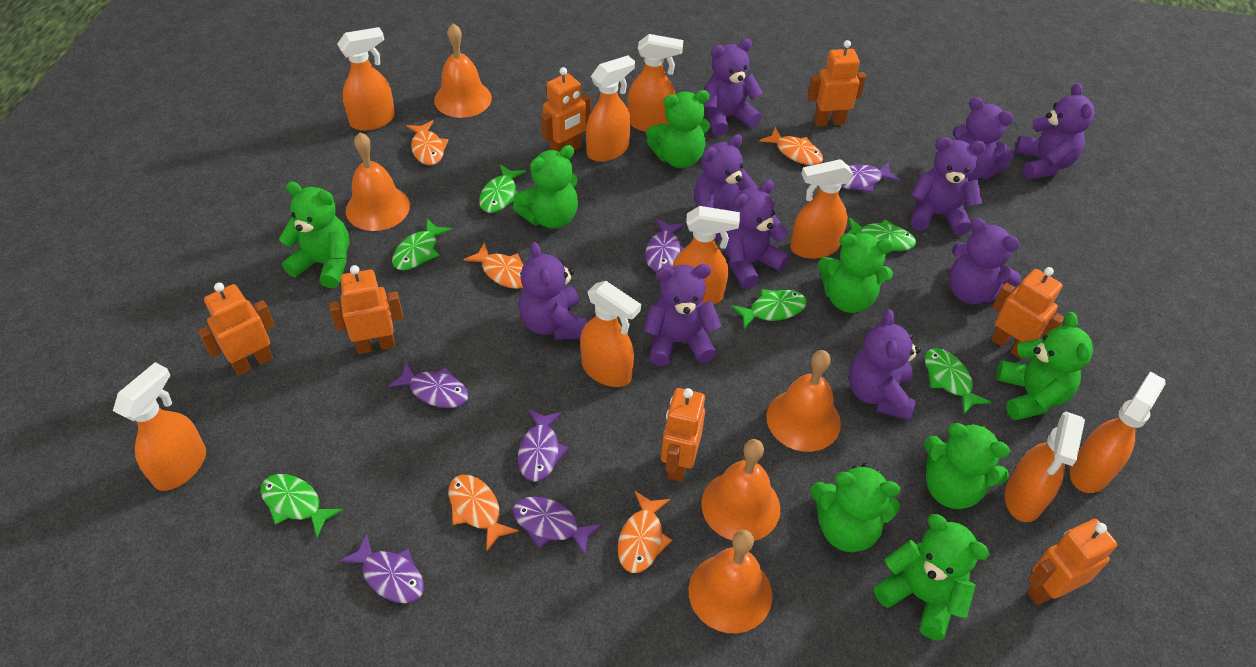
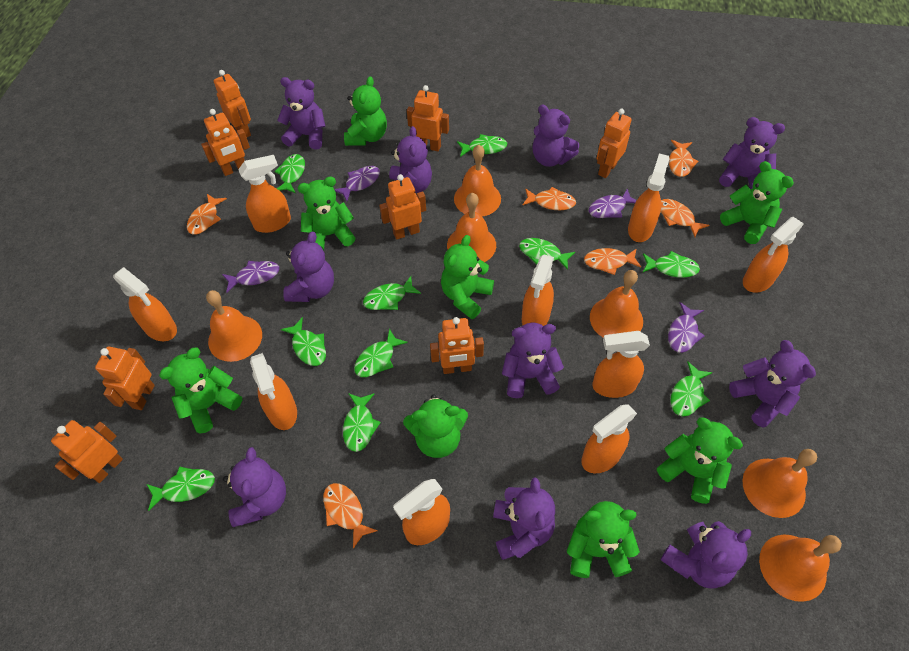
green fish: 6 -> 10
orange bell: 5 -> 6
orange fish: 5 -> 6
orange robot: 7 -> 8
purple fish: 6 -> 4

